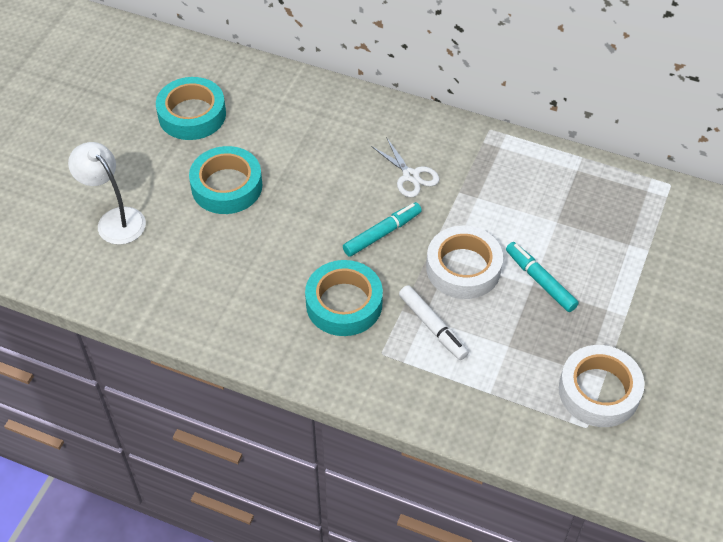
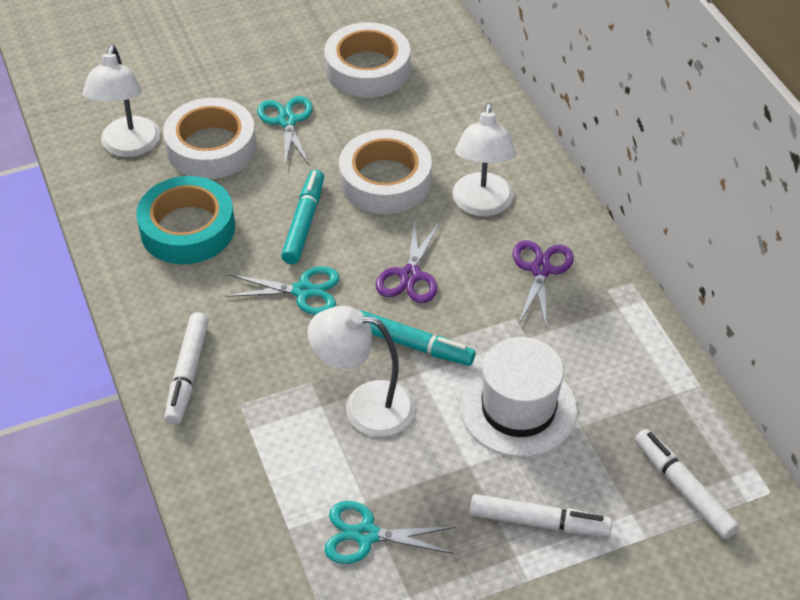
purple scissors: 0 -> 2
turquoise scissors: 0 -> 3
turquoise tape: 3 -> 1
white hat: 0 -> 1
white lamp: 1 -> 3
white marker: 1 -> 3
white scissors: 1 -> 0
white tape: 2 -> 3

